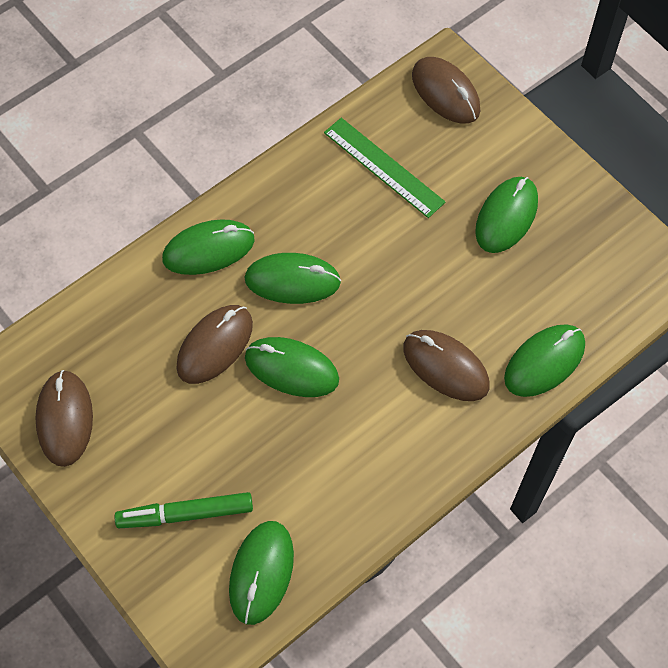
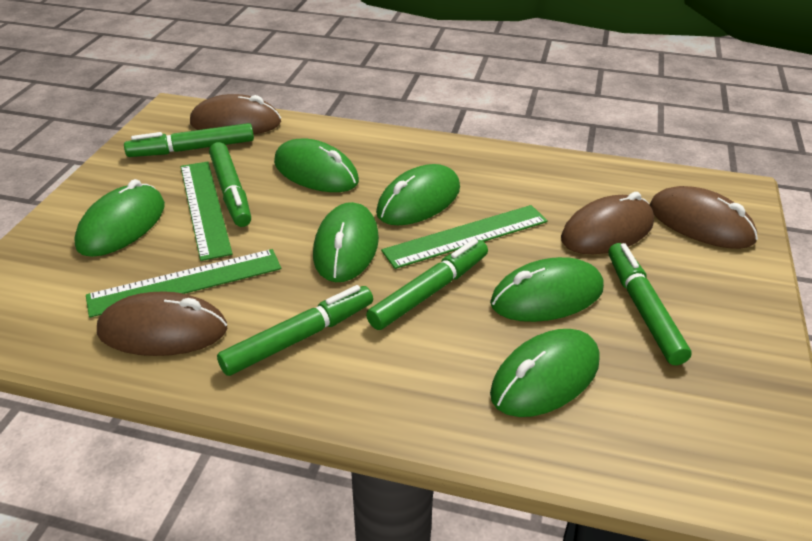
green marker: 1 -> 5
green ruler: 1 -> 3

